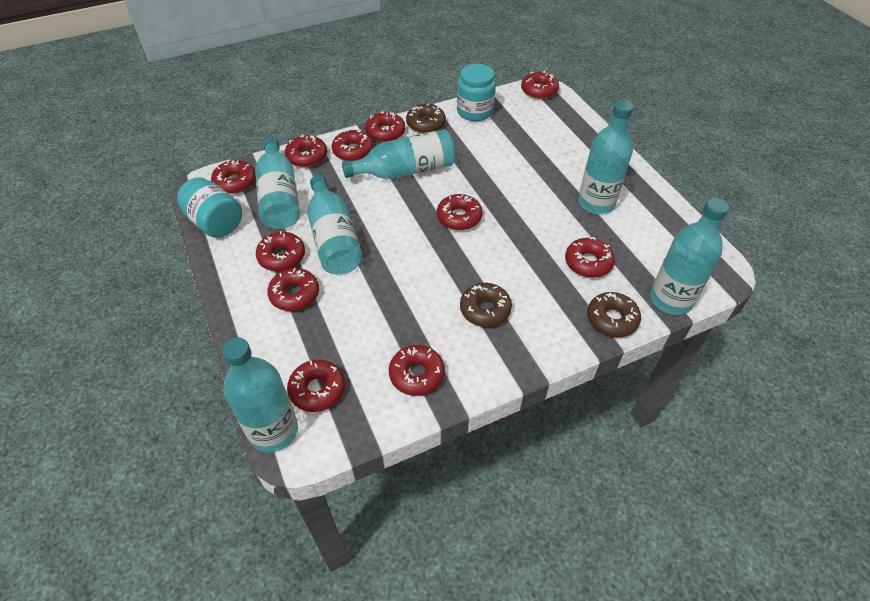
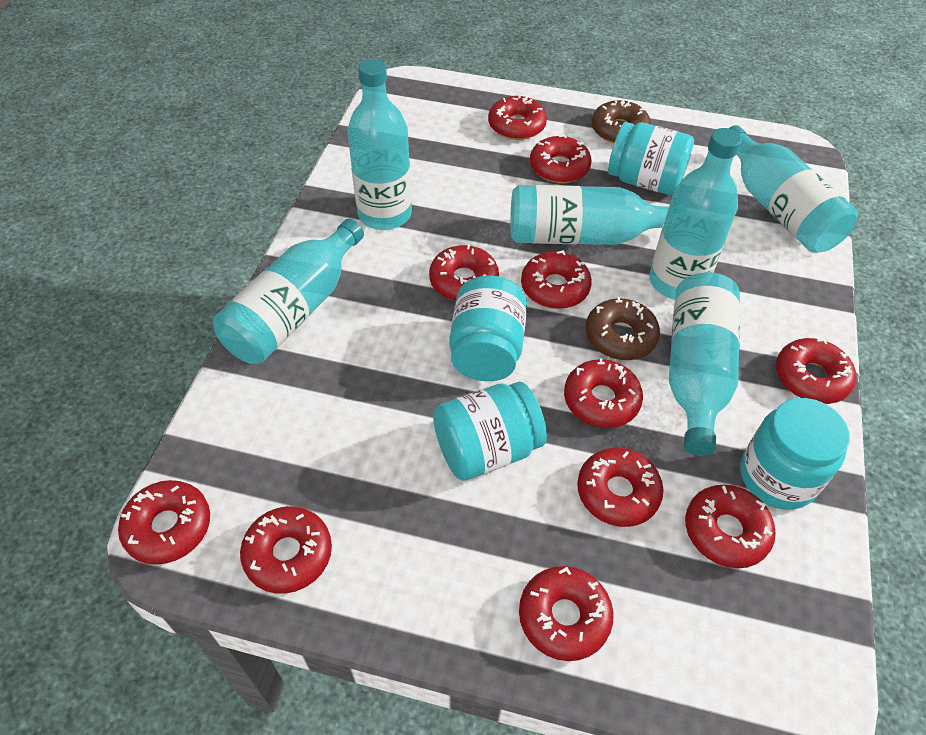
brown donut: 3 -> 2
turquoise jar: 2 -> 4

